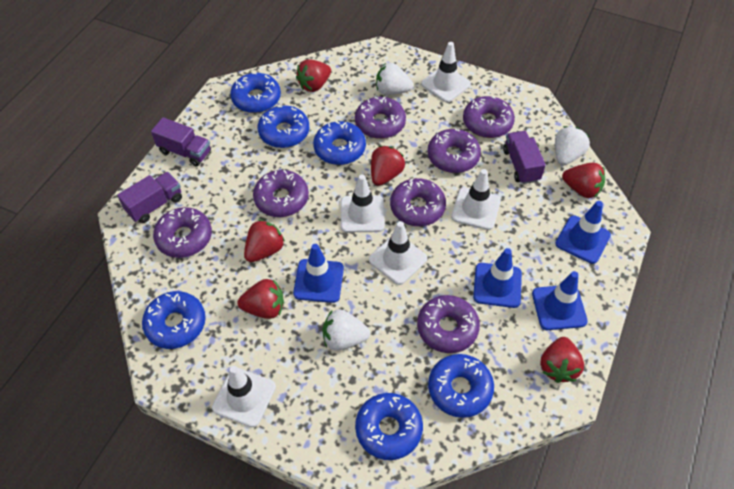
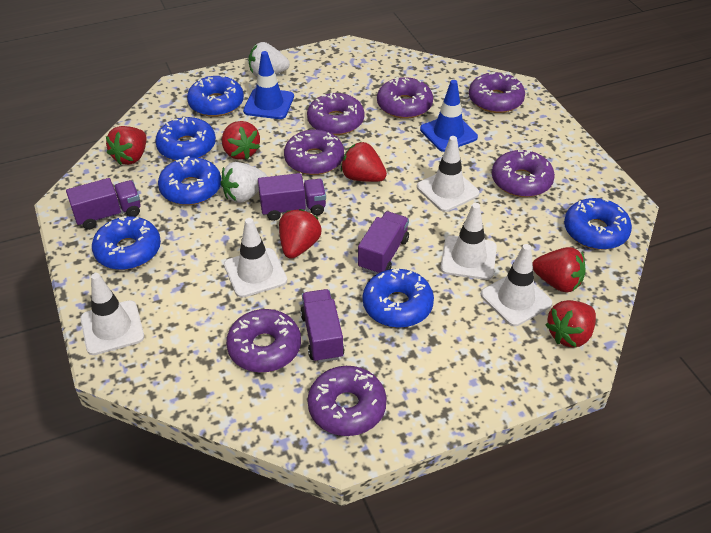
blue traffic cone: 4 -> 2
purple truck: 3 -> 4
white strawberry: 3 -> 2

